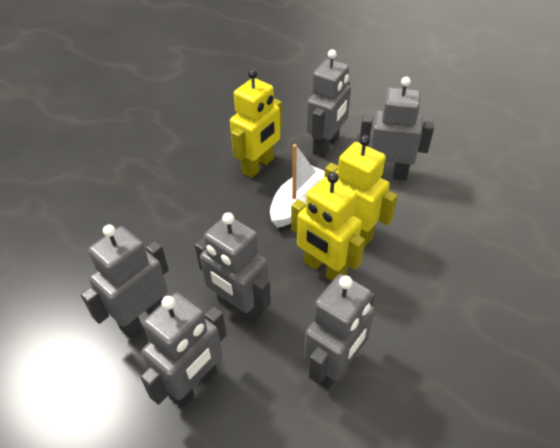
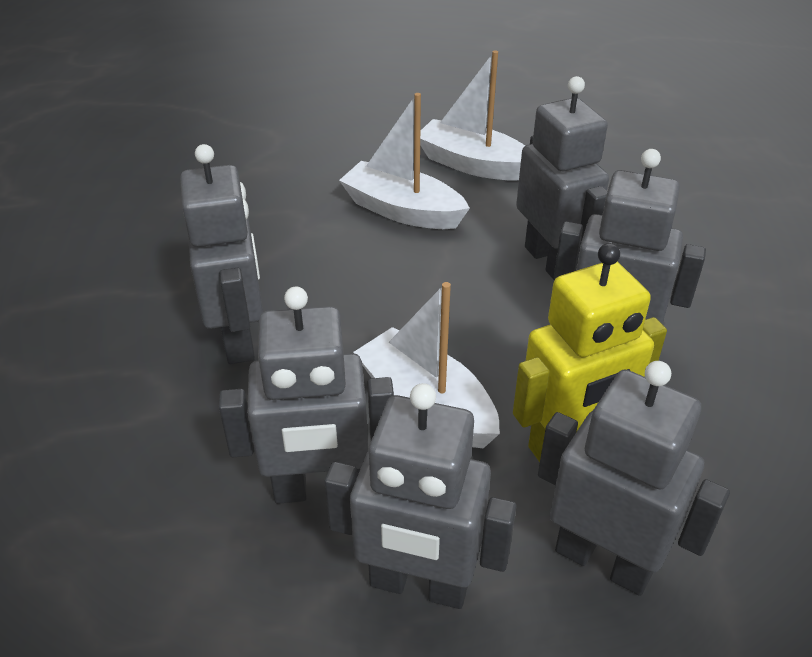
white boat: 1 -> 3
yellow robot: 3 -> 1

